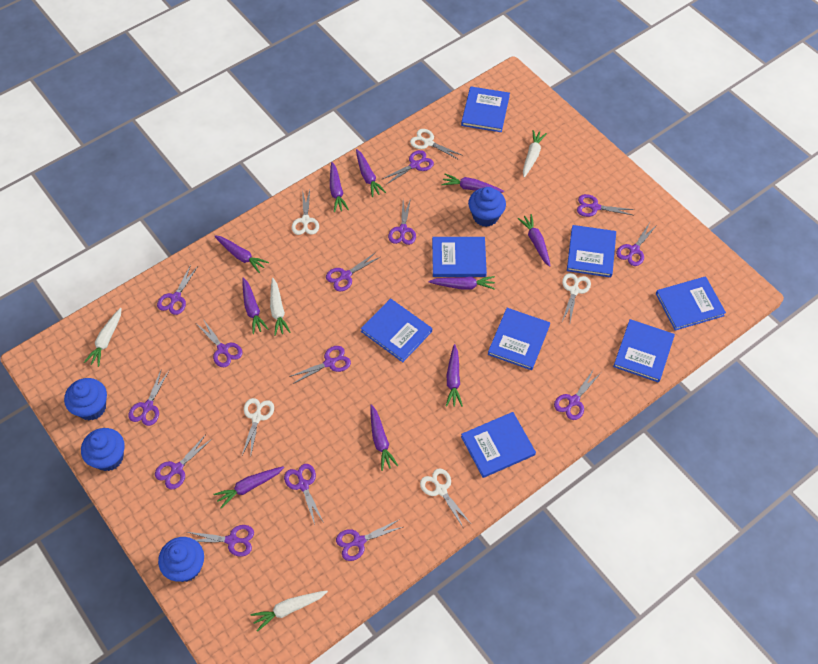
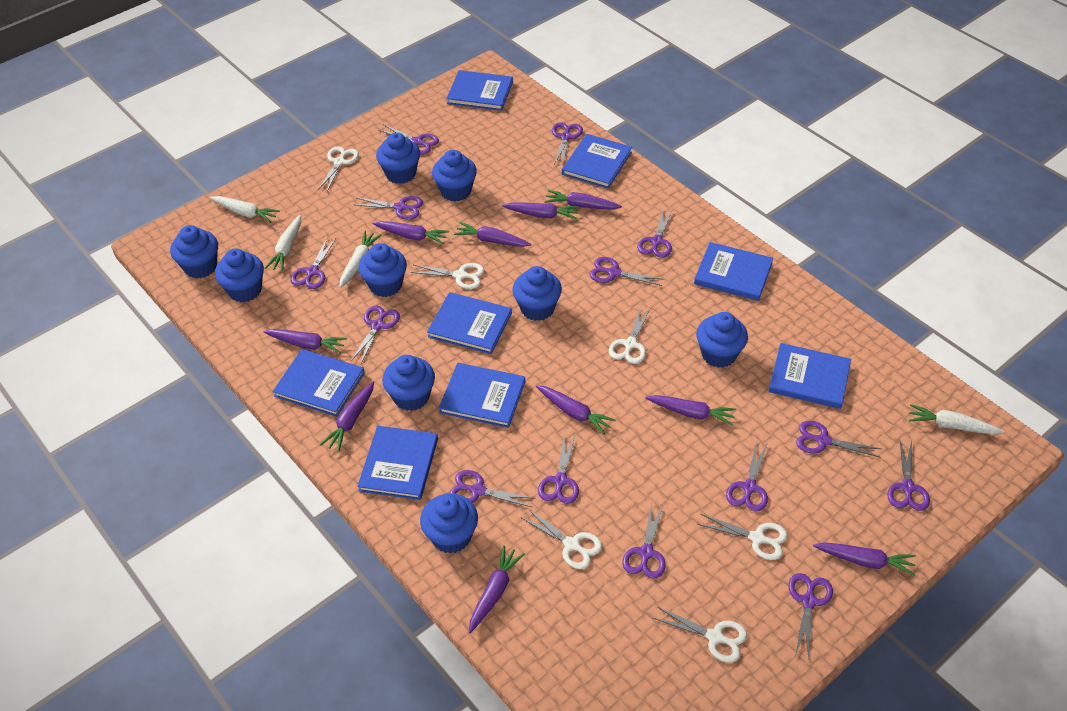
blue cupcake: 4 -> 9
white scissors: 5 -> 6

